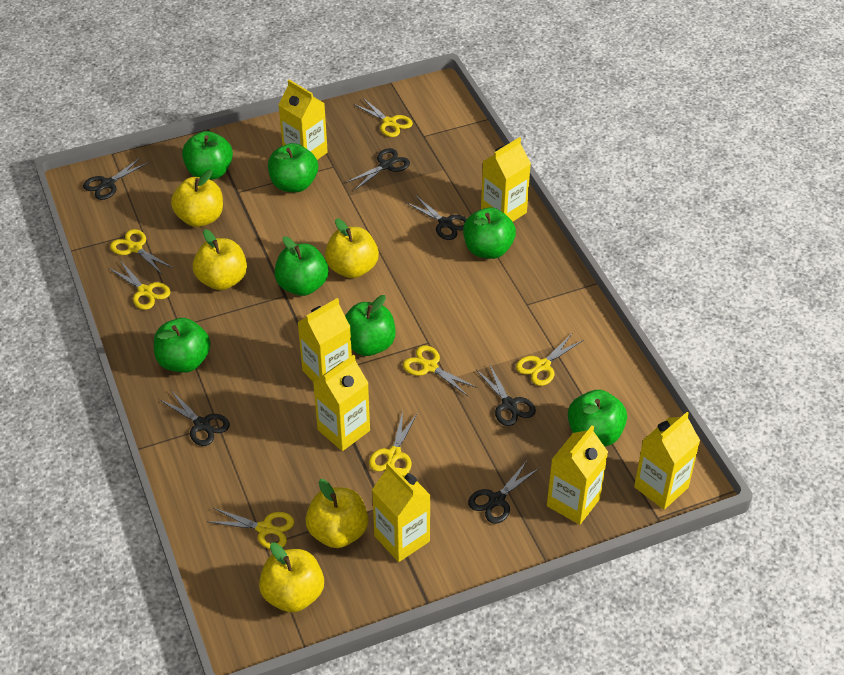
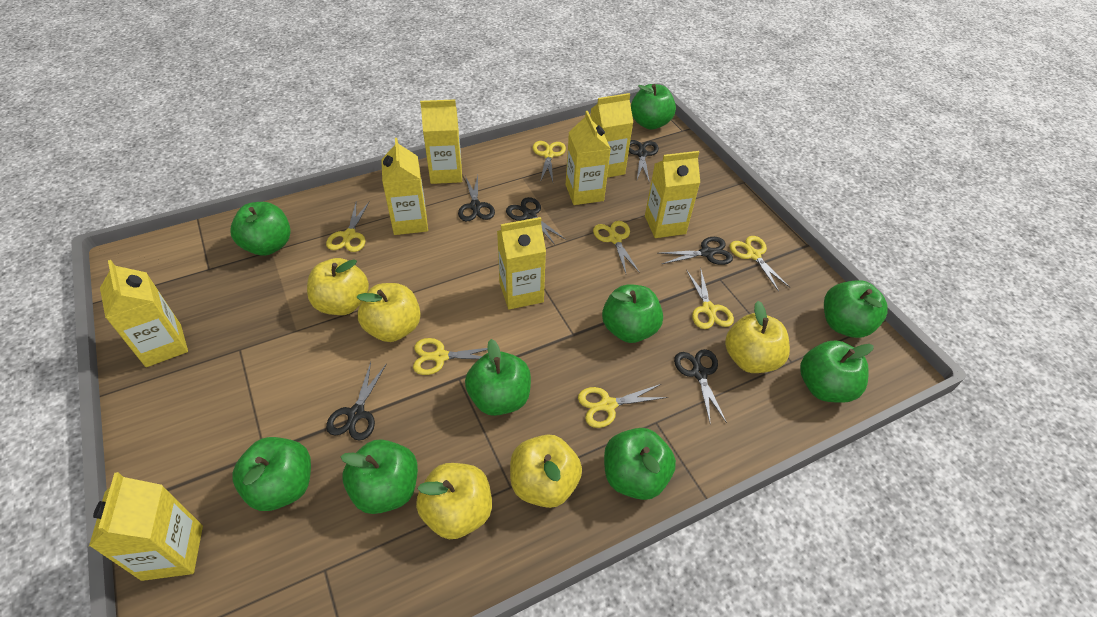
green apple: 7 -> 9
yellow carton: 7 -> 8

